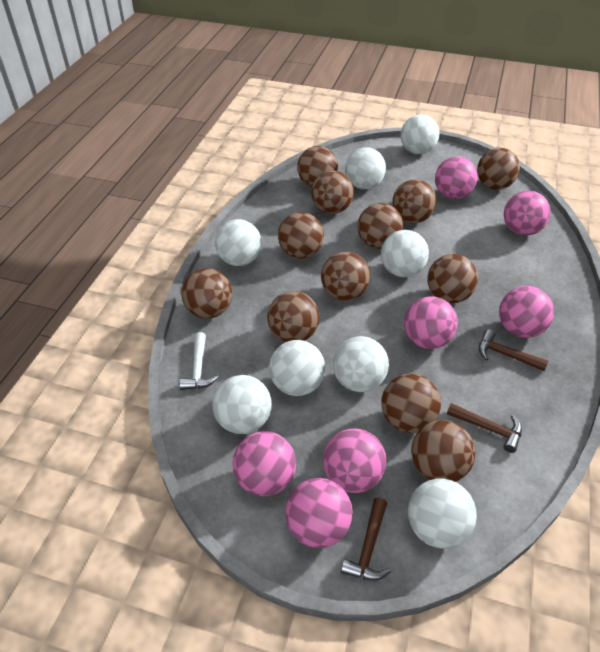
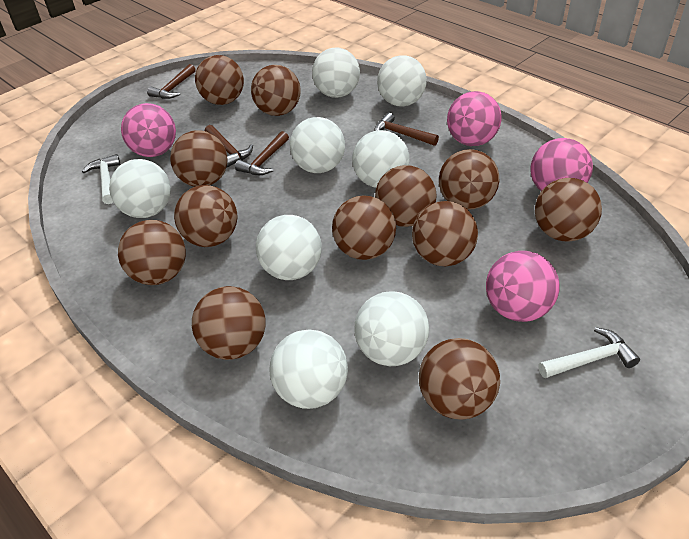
brown hammer: 3 -> 4
pink ball: 7 -> 4
white hammer: 1 -> 2

